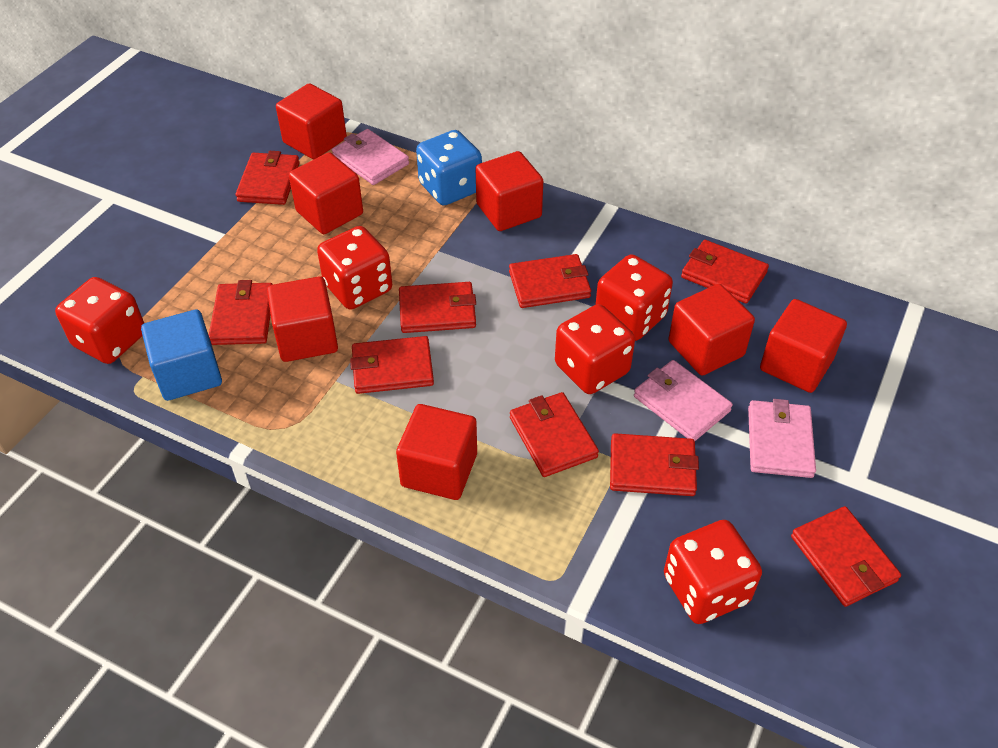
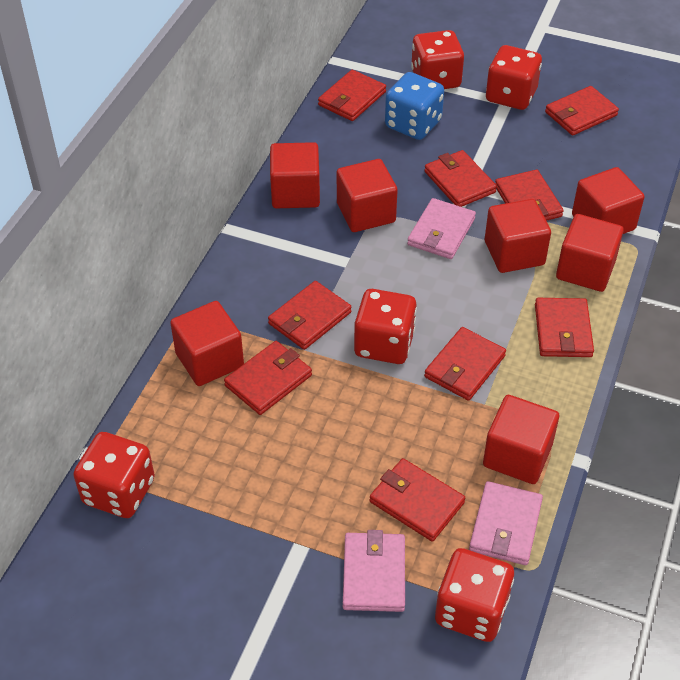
blue cube: 1 -> 0

